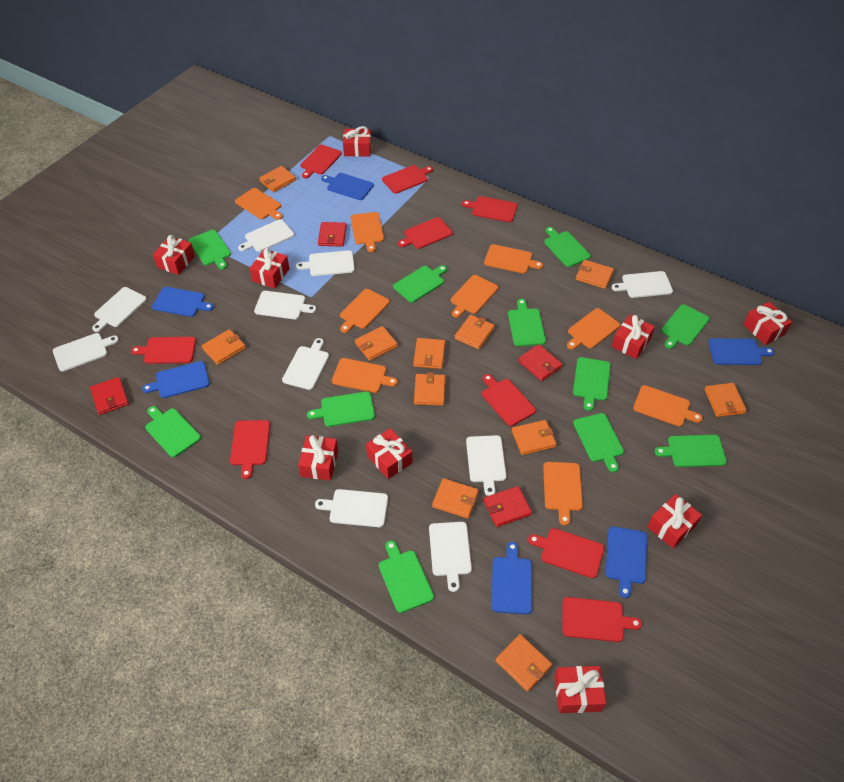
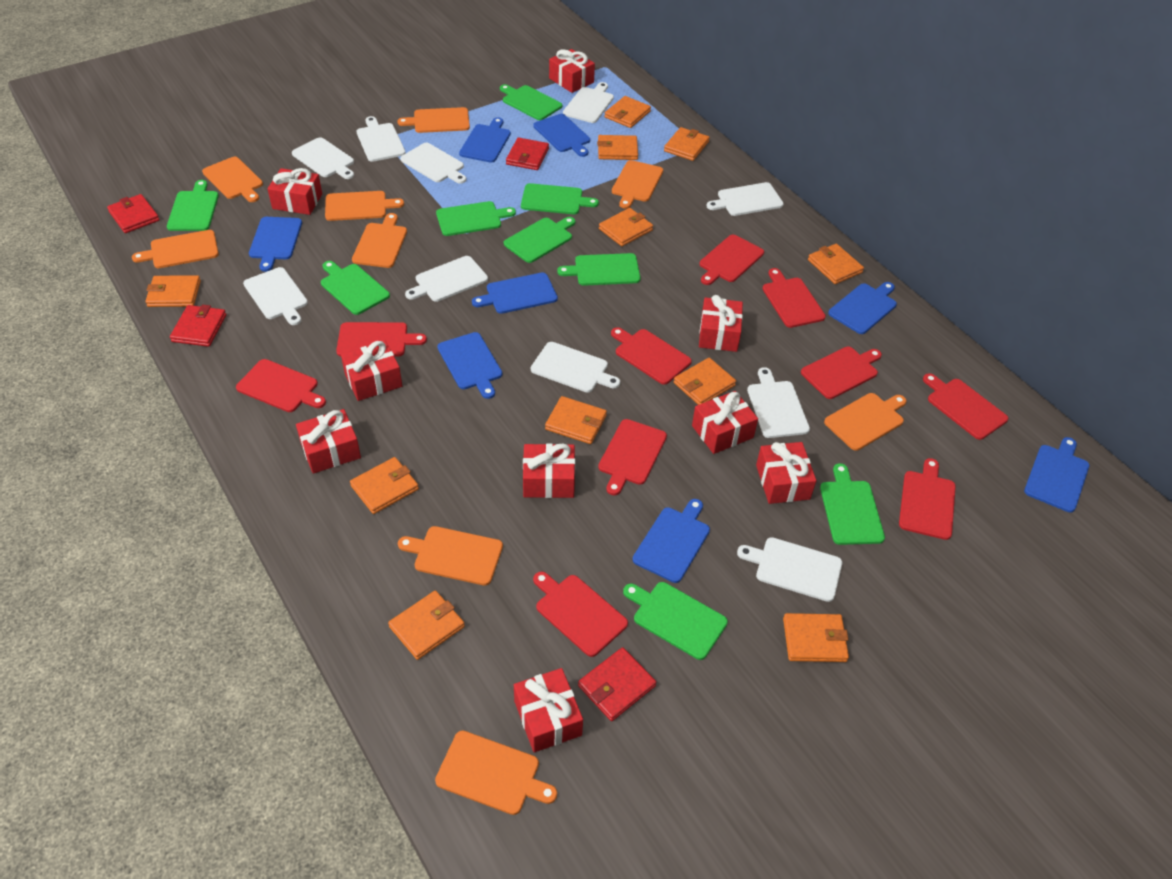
blue cutting board: 6 -> 8
green cutting board: 11 -> 9
red cutting board: 9 -> 10

